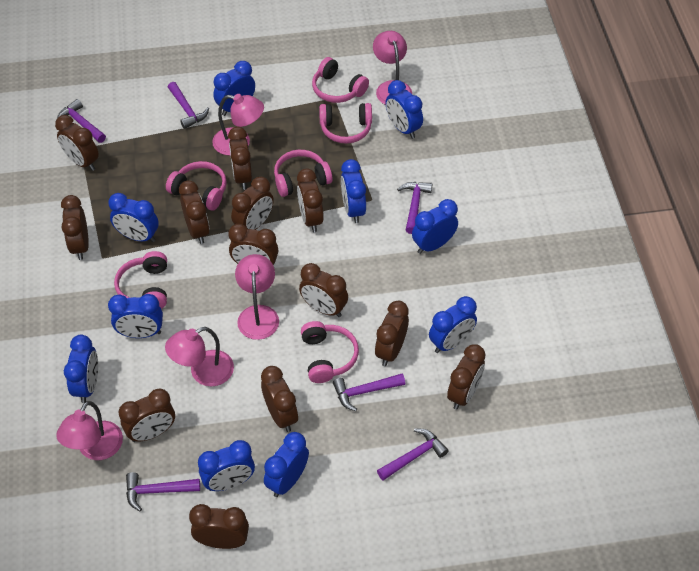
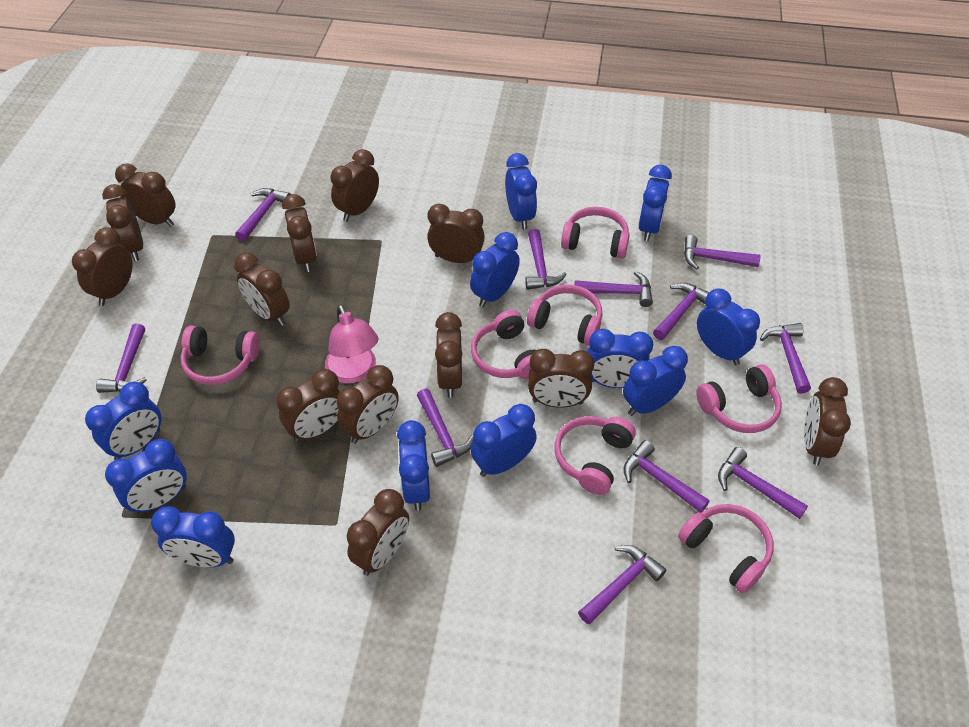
blue clock: 10 -> 11
pink headphones: 6 -> 7
pink lamp: 5 -> 1
purple hammer: 6 -> 11

